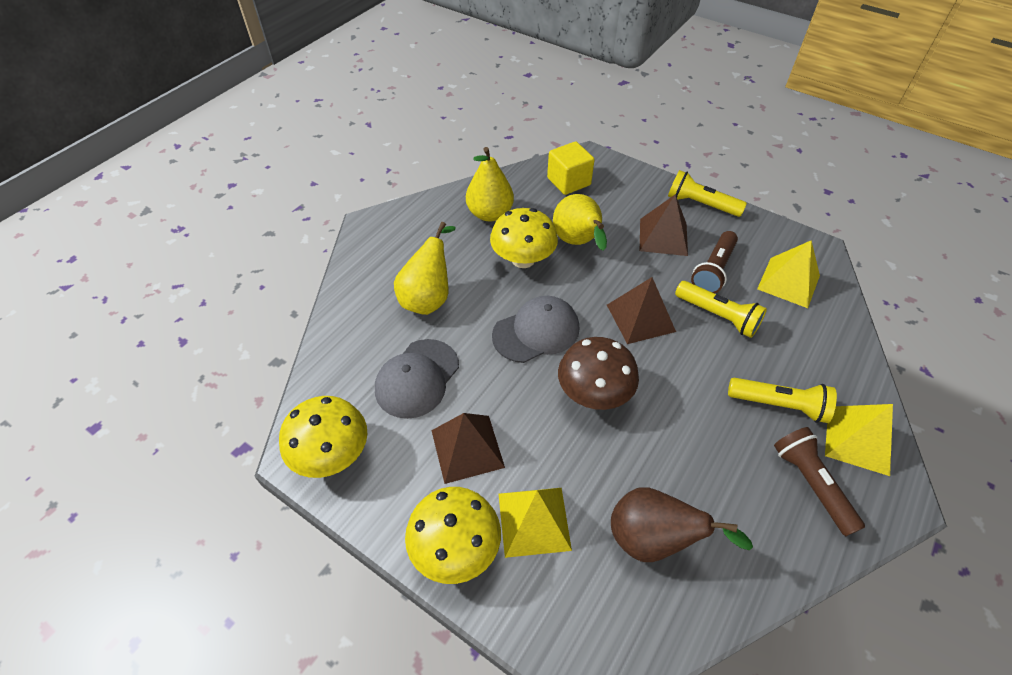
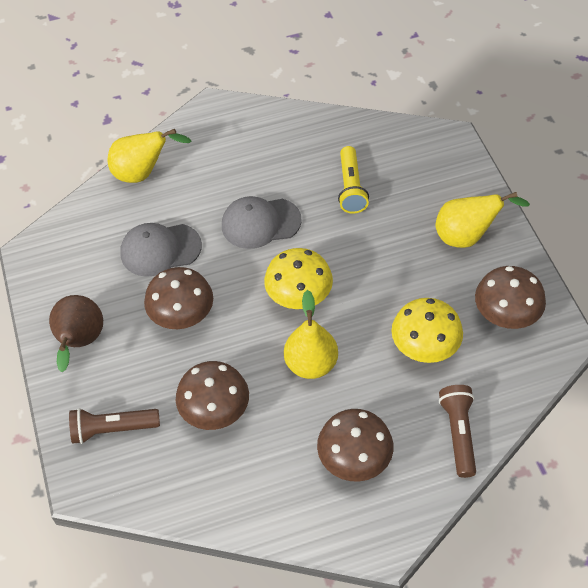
brown mushroom: 1 -> 4
brown pyramid: 3 -> 0
yellow cube: 1 -> 0
yellow flashlight: 3 -> 1
yellow mushroom: 3 -> 2
yellow pyramid: 3 -> 0

